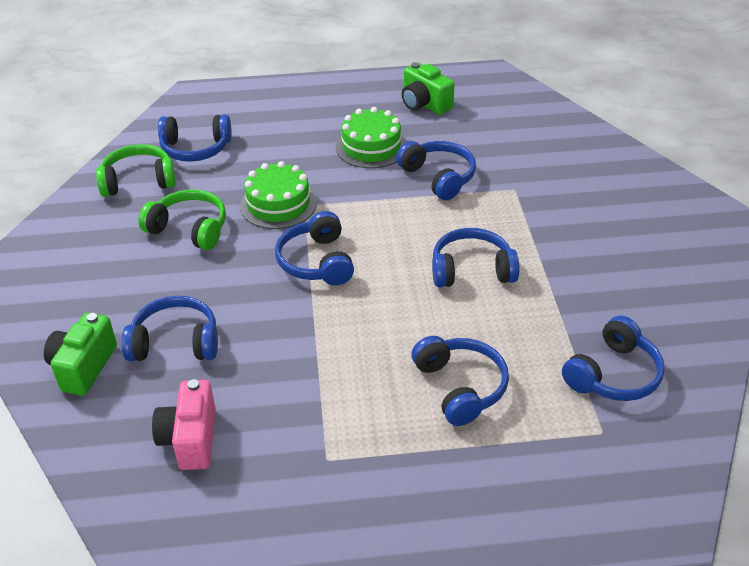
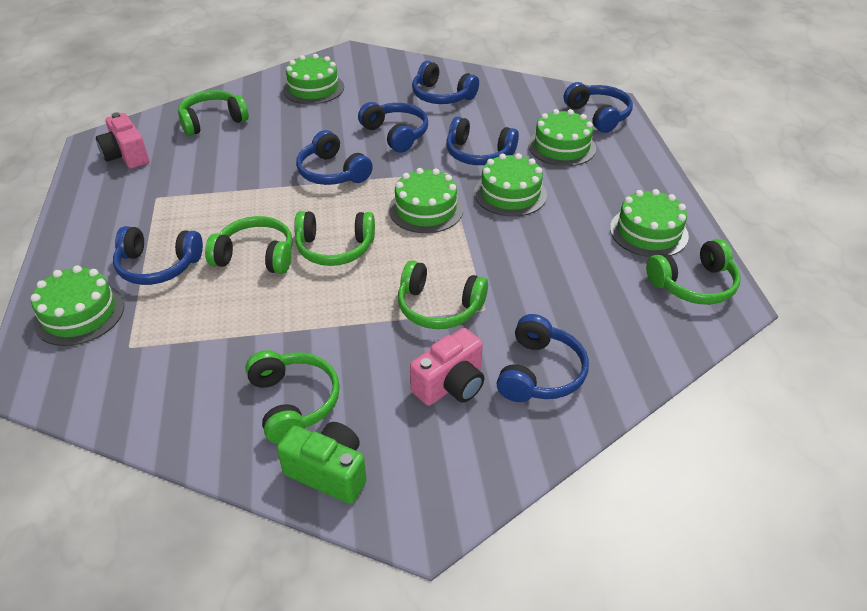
green cake: 2 -> 6
green camera: 2 -> 1
green headphones: 2 -> 6
pink camera: 1 -> 2

